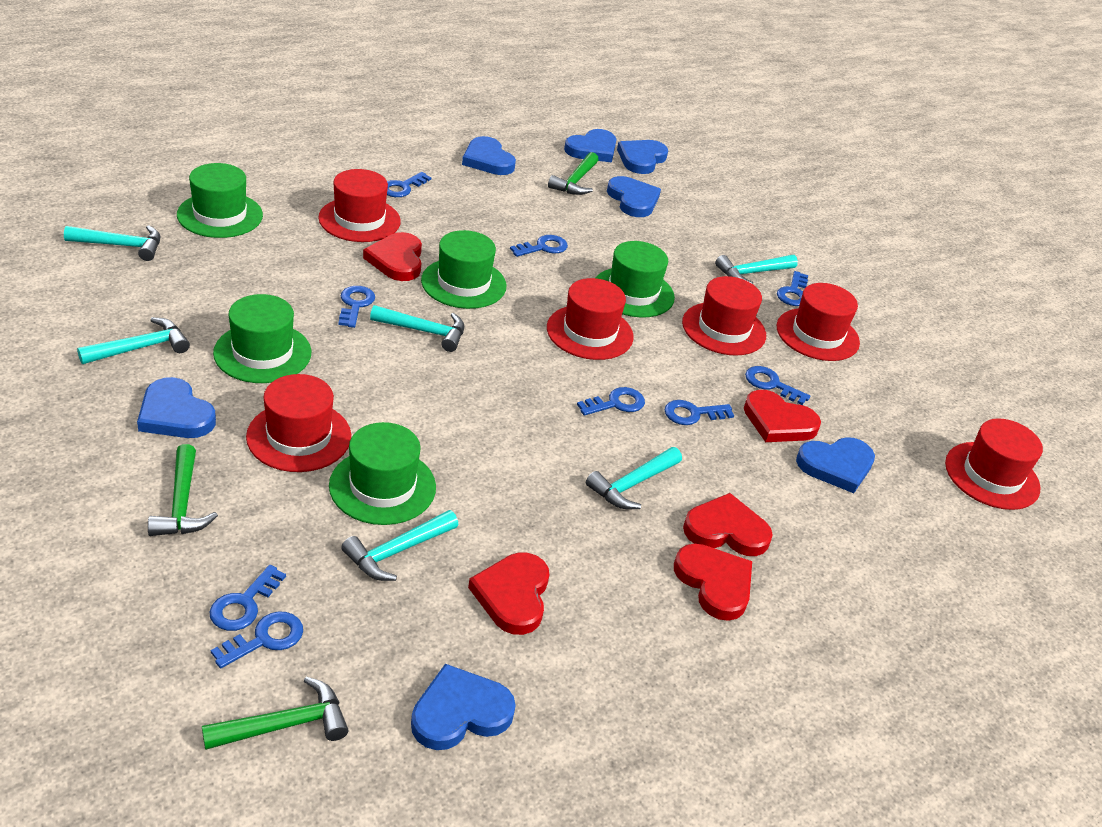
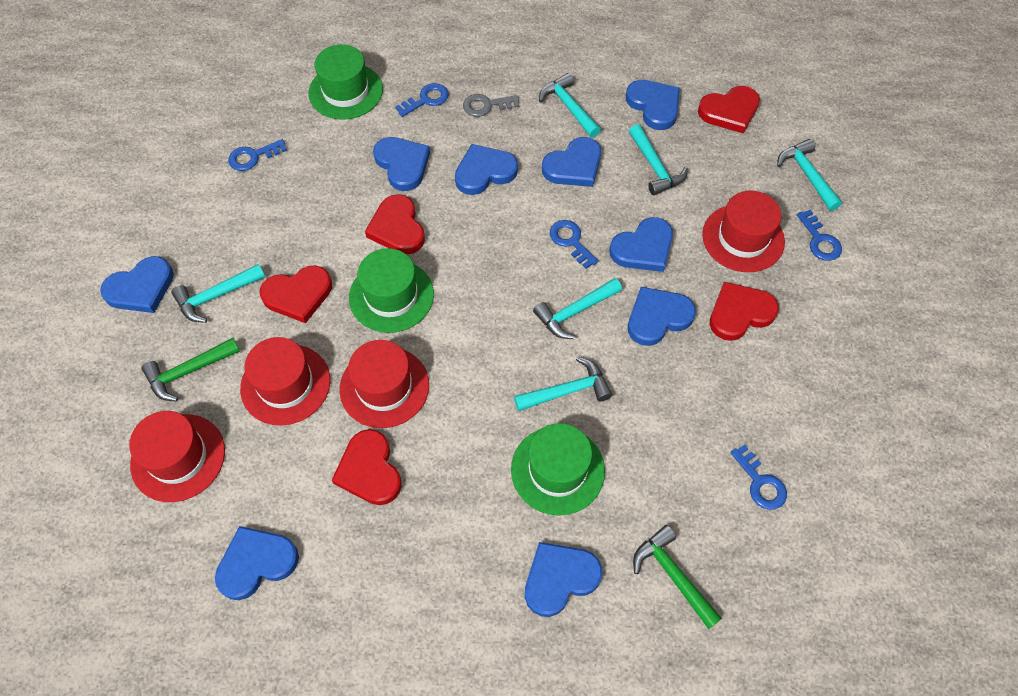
blue heart: 7 -> 9
blue key: 9 -> 5
green hammer: 3 -> 2
green hat: 5 -> 3
grey key: 0 -> 1
red hat: 6 -> 4

